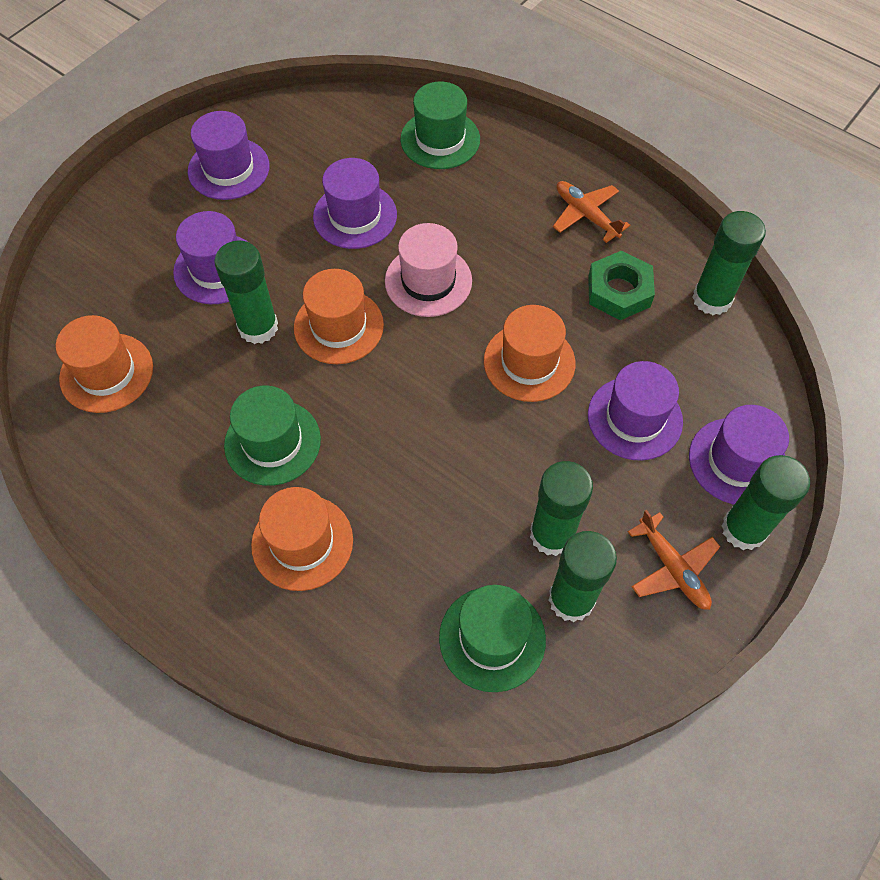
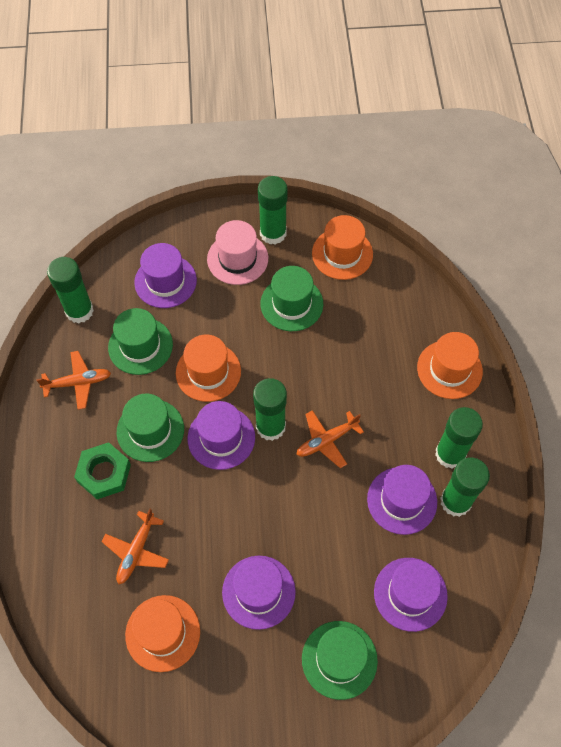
green hat: 3 -> 4
orange plane: 2 -> 3

